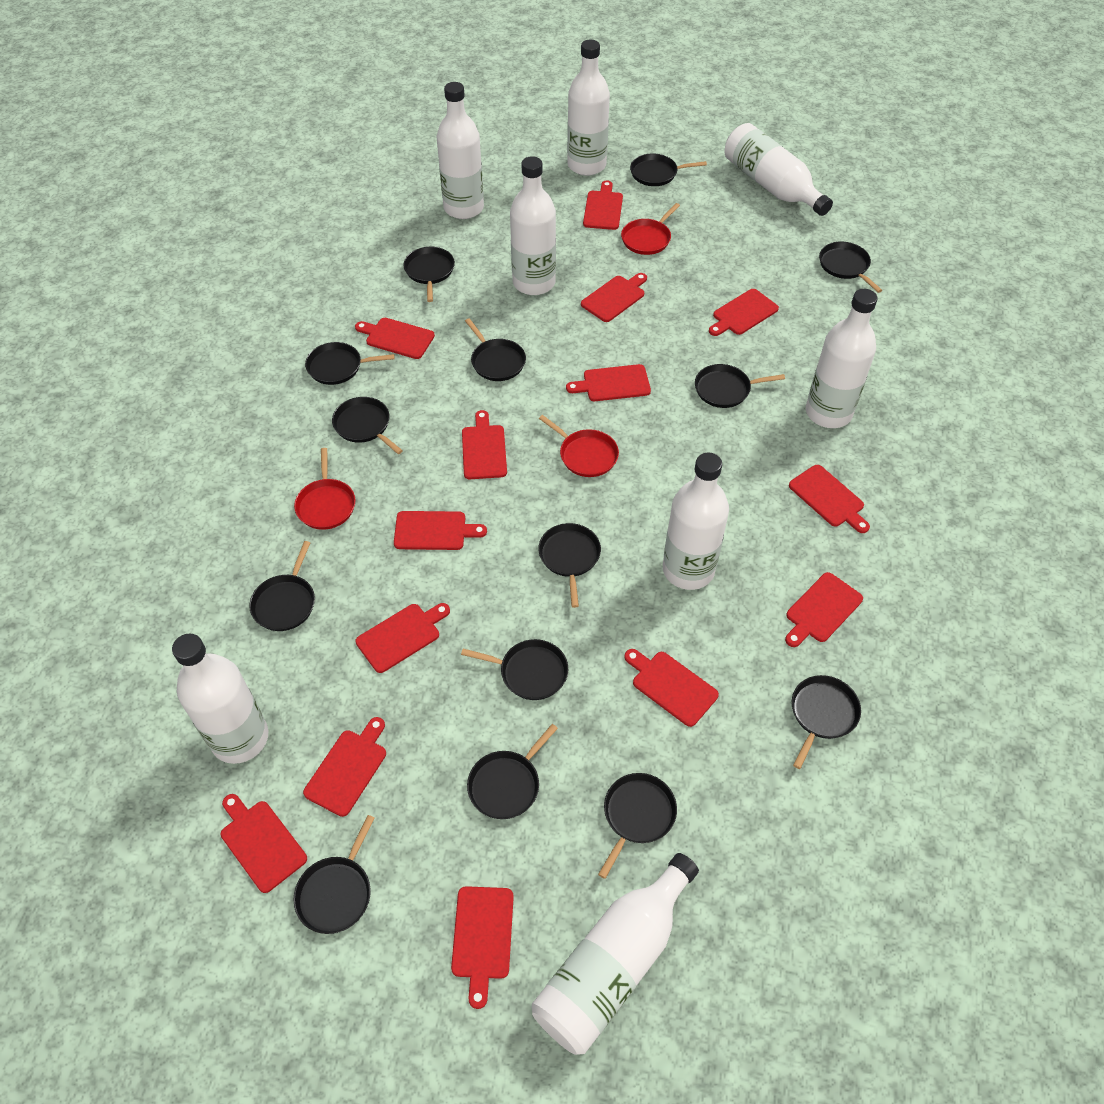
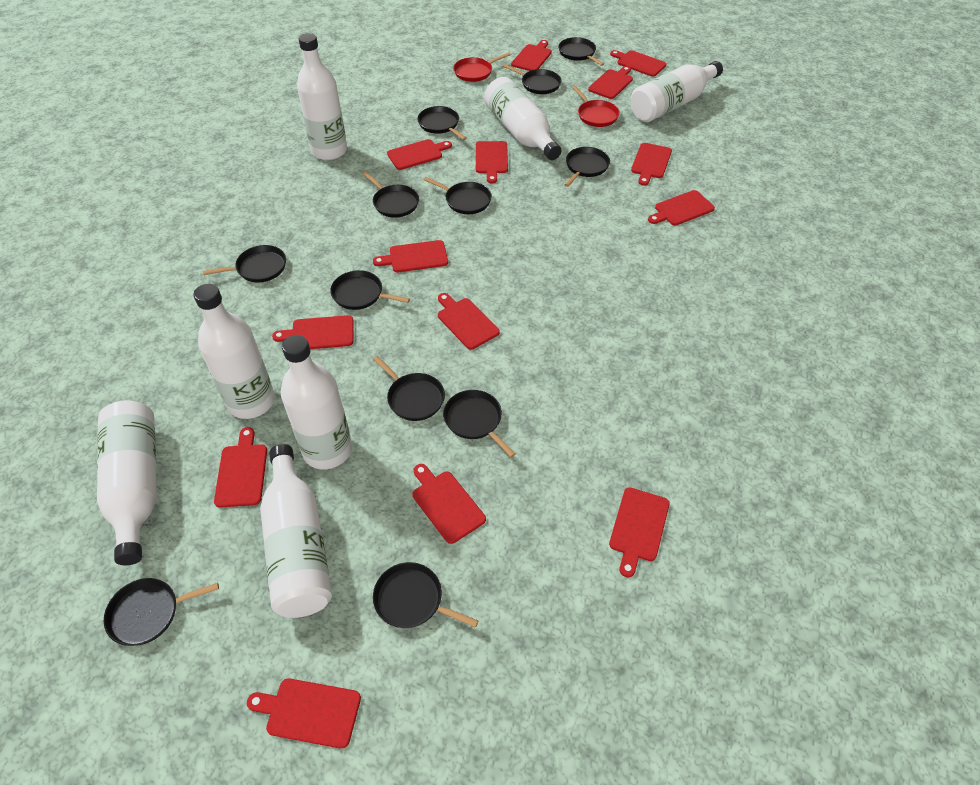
black pan: 14 -> 12
red pan: 3 -> 2
white bottle: 8 -> 7

